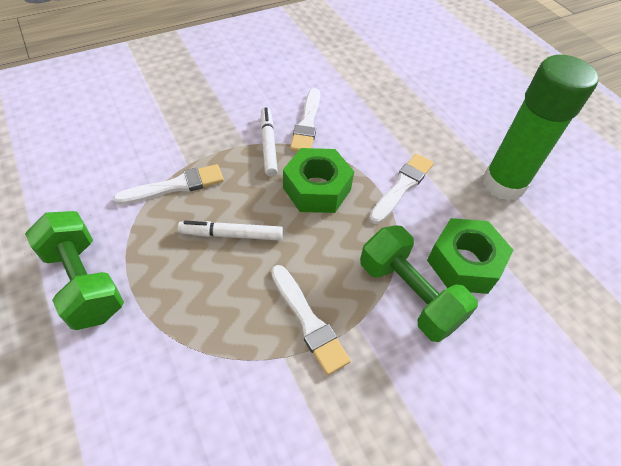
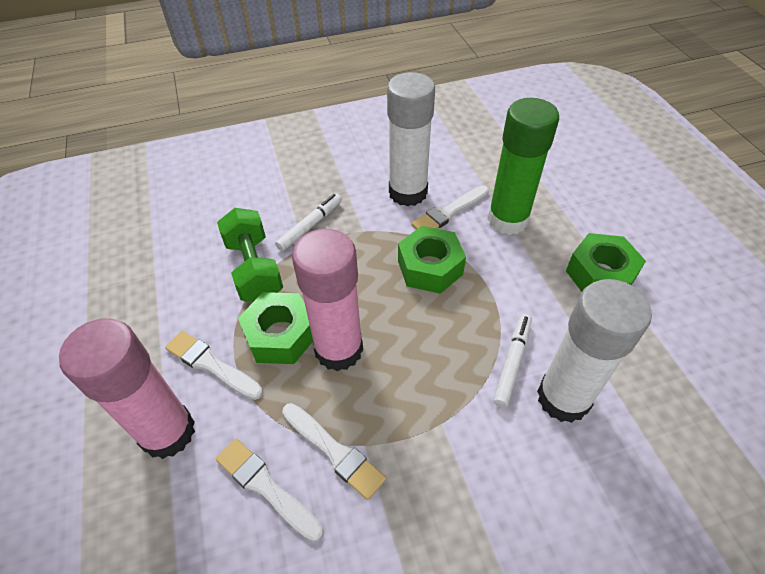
green dumbbell: 2 -> 1
green nut: 2 -> 3
pink glue stick: 0 -> 2
white glue stick: 0 -> 2

